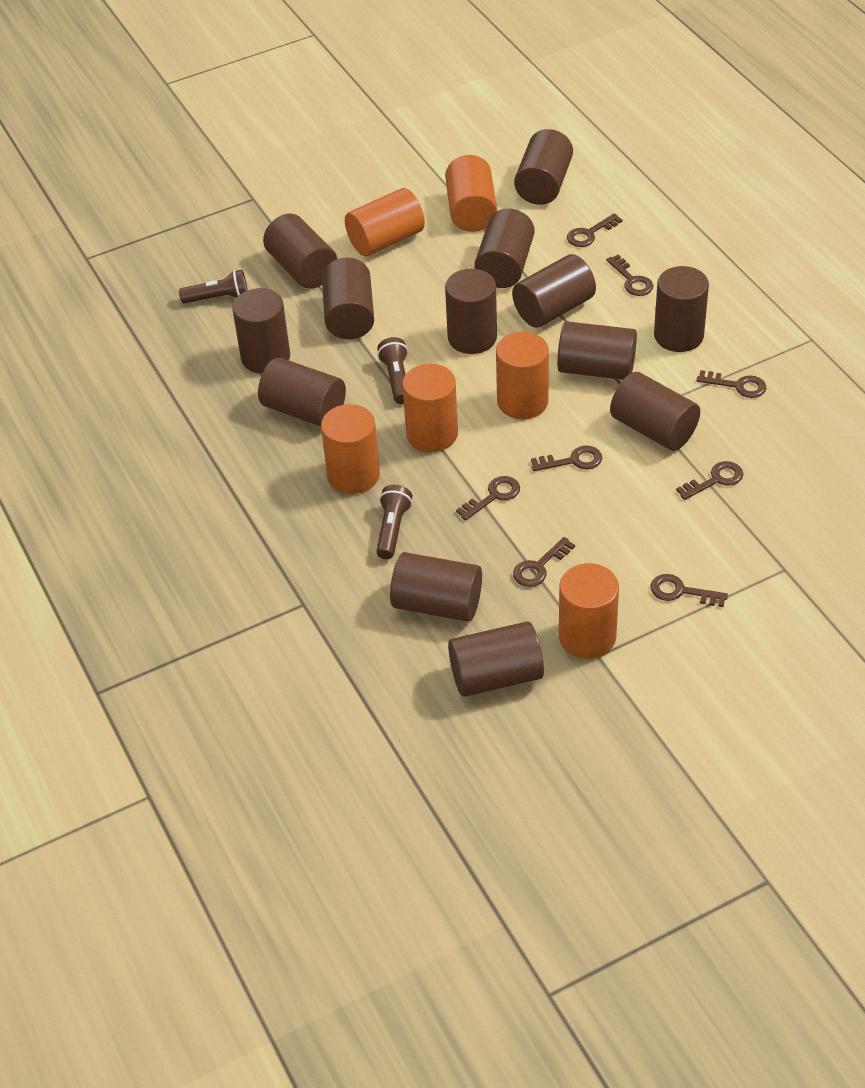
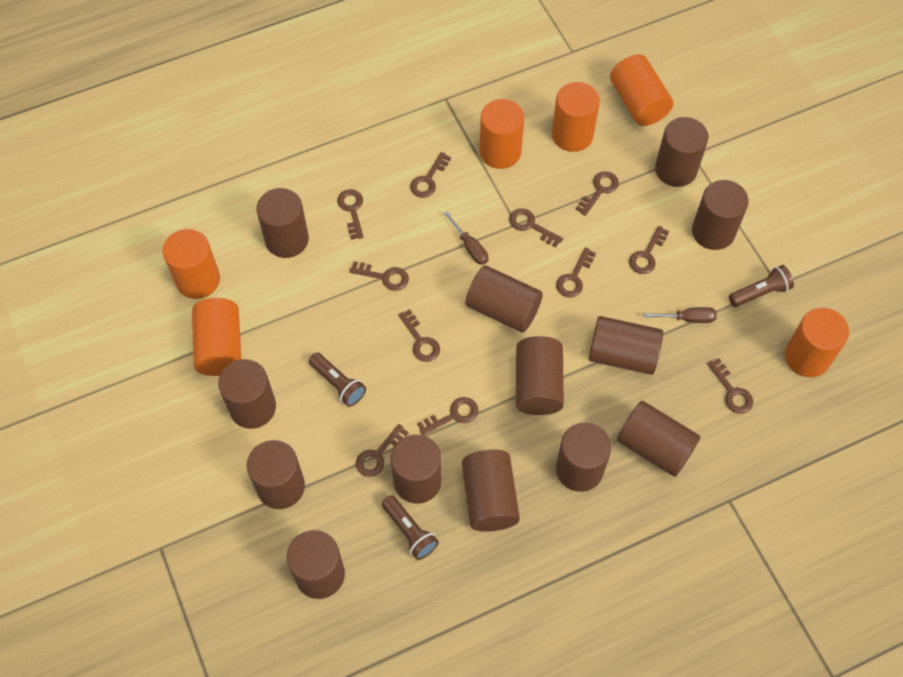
brown key: 8 -> 11
brown screwdriver: 0 -> 2

